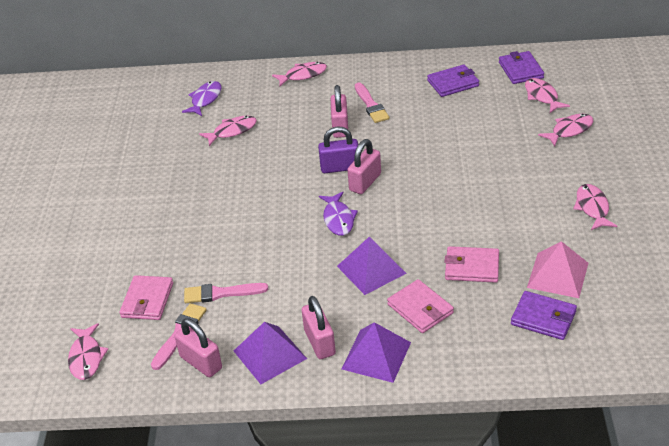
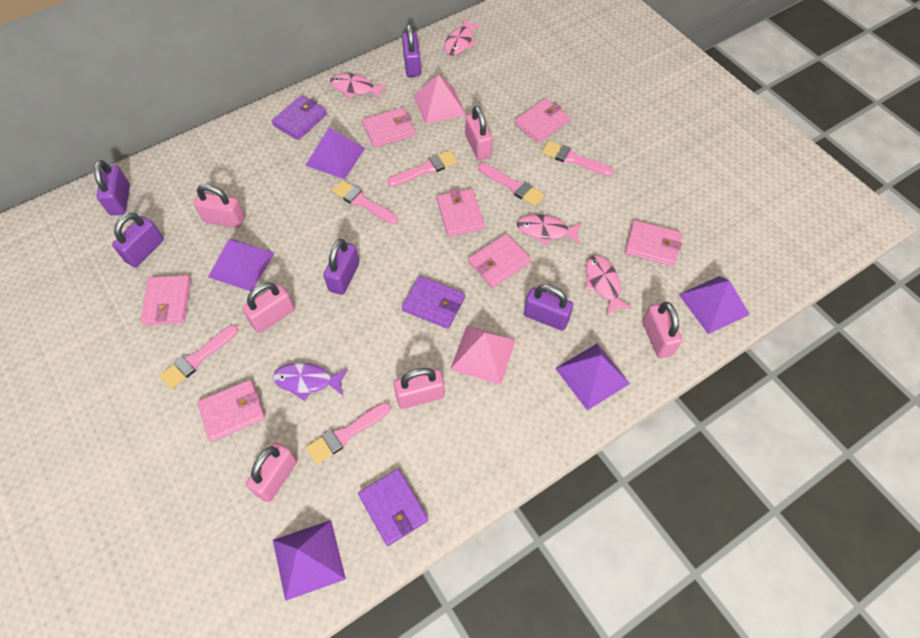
pink brush: 3 -> 6
pink fish: 6 -> 4
pink padlock: 4 -> 6
pink pyramid: 1 -> 2
pink wallet: 3 -> 7
purple fish: 2 -> 1
purple padlock: 1 -> 5
purple pyramid: 3 -> 5

